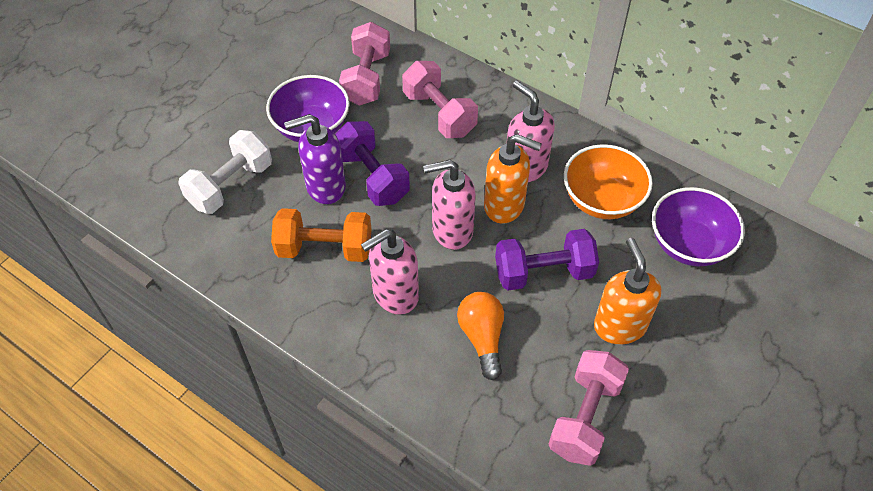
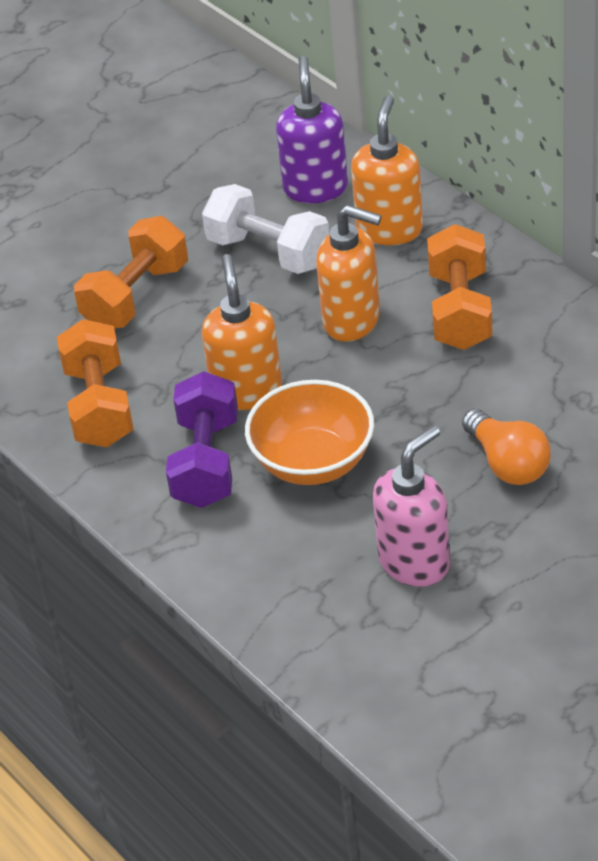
orange dumbbell: 1 -> 3
orange soap dispenser: 2 -> 3
pink dumbbell: 3 -> 0
pink soap dispenser: 3 -> 1
purple bowl: 2 -> 0
purple dumbbell: 2 -> 1

